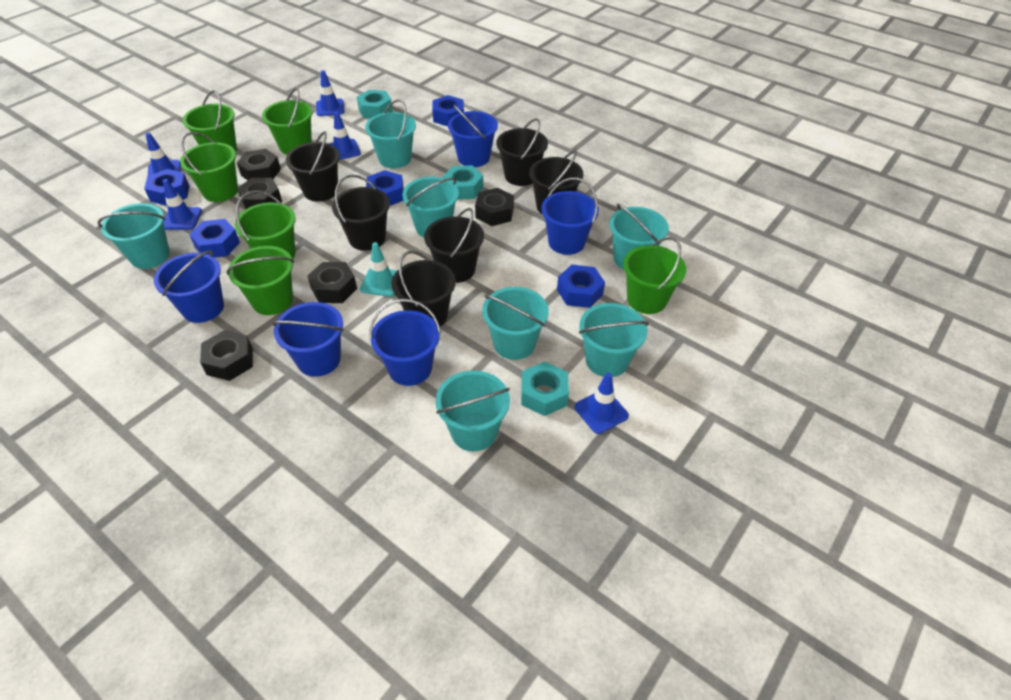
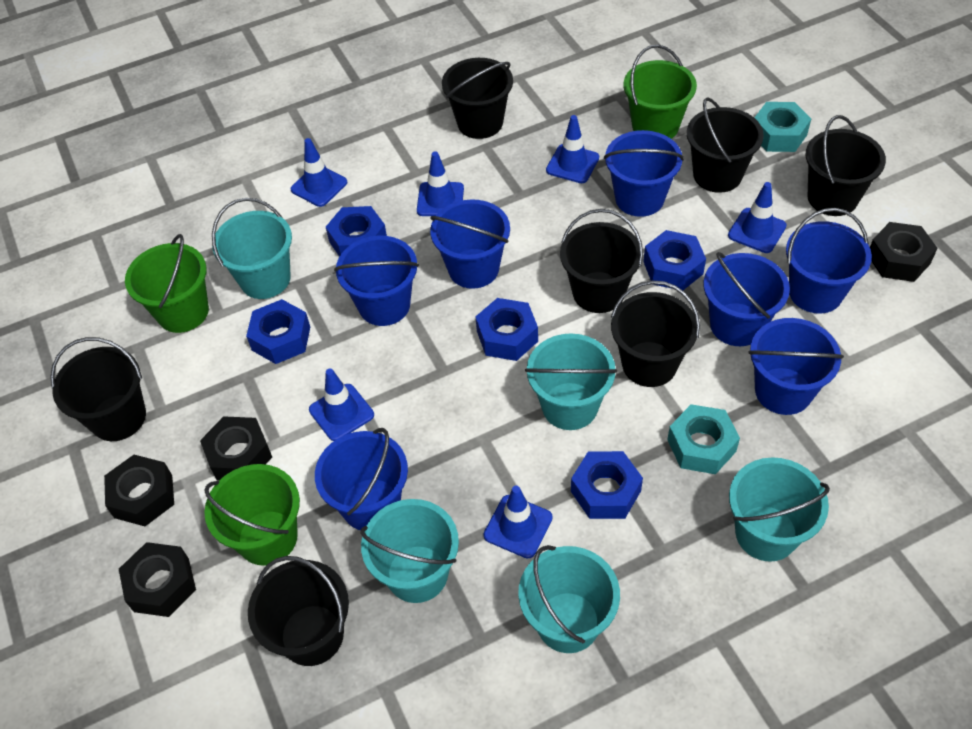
black bucket: 6 -> 7
black nut: 5 -> 4
blue bucket: 5 -> 7
blue traffic cone: 5 -> 6
green bucket: 6 -> 3
turquoise bucket: 7 -> 5
turquoise nut: 3 -> 2
turquoise traffic cone: 1 -> 0

